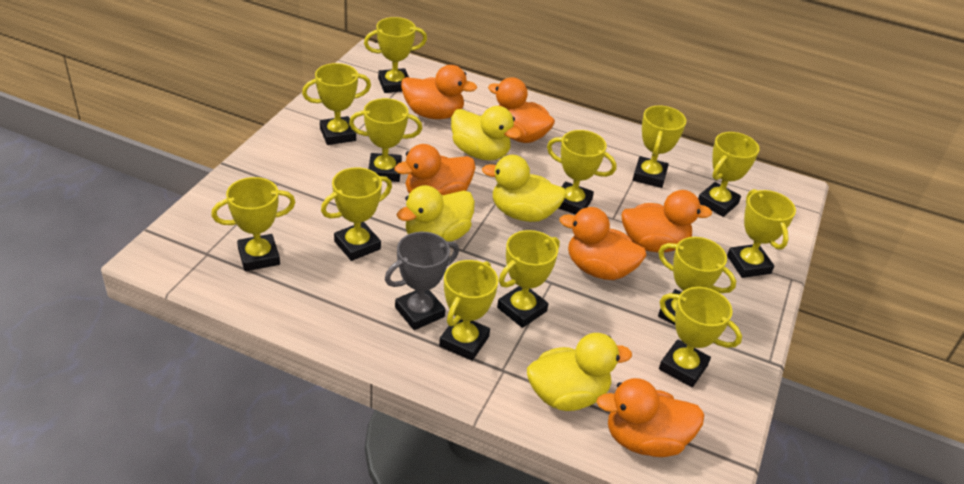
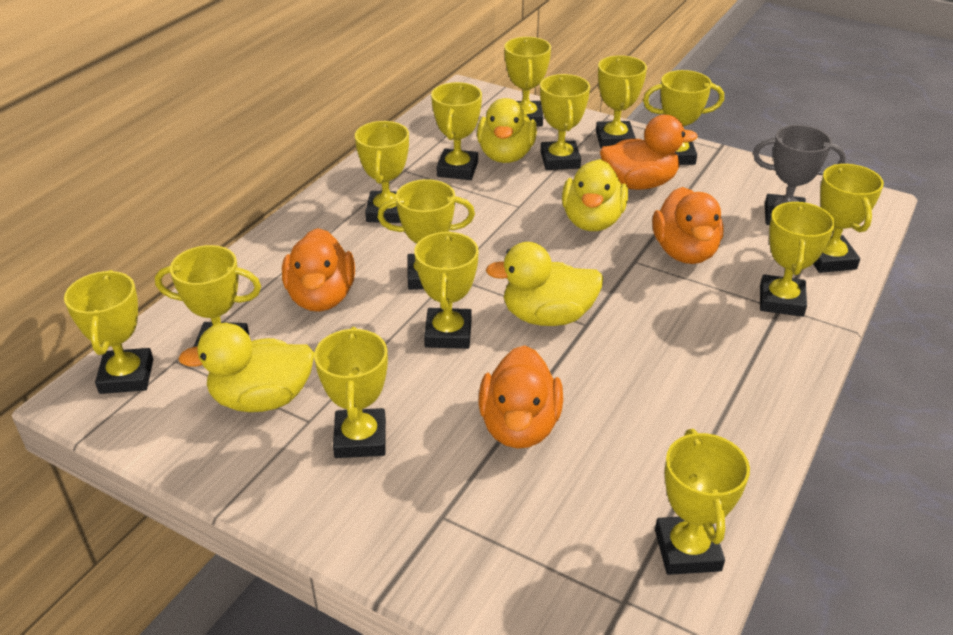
orange duck: 6 -> 4
yellow trophy: 13 -> 14

